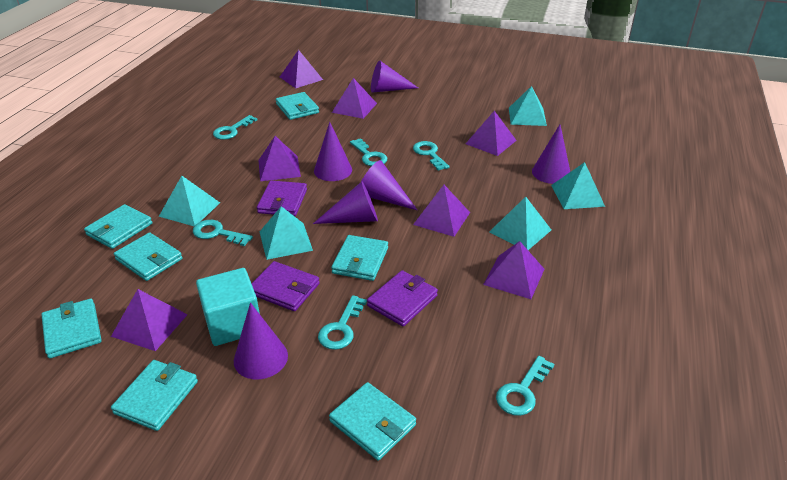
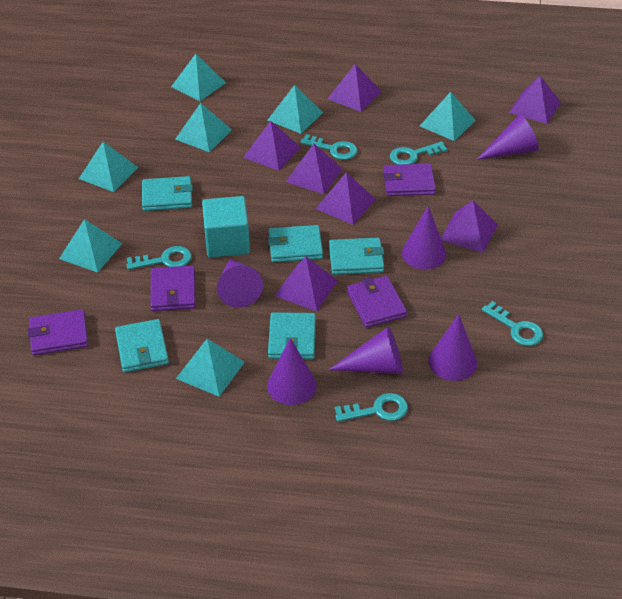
purple wallet: 3 -> 4
turquoise key: 6 -> 5
turquoise pyramid: 5 -> 7
turquoise wallet: 7 -> 5

